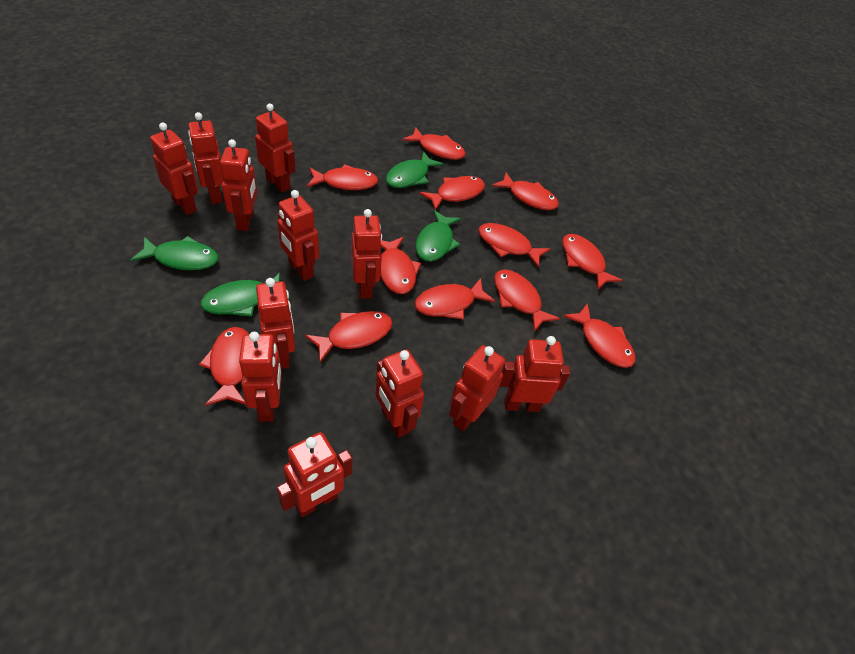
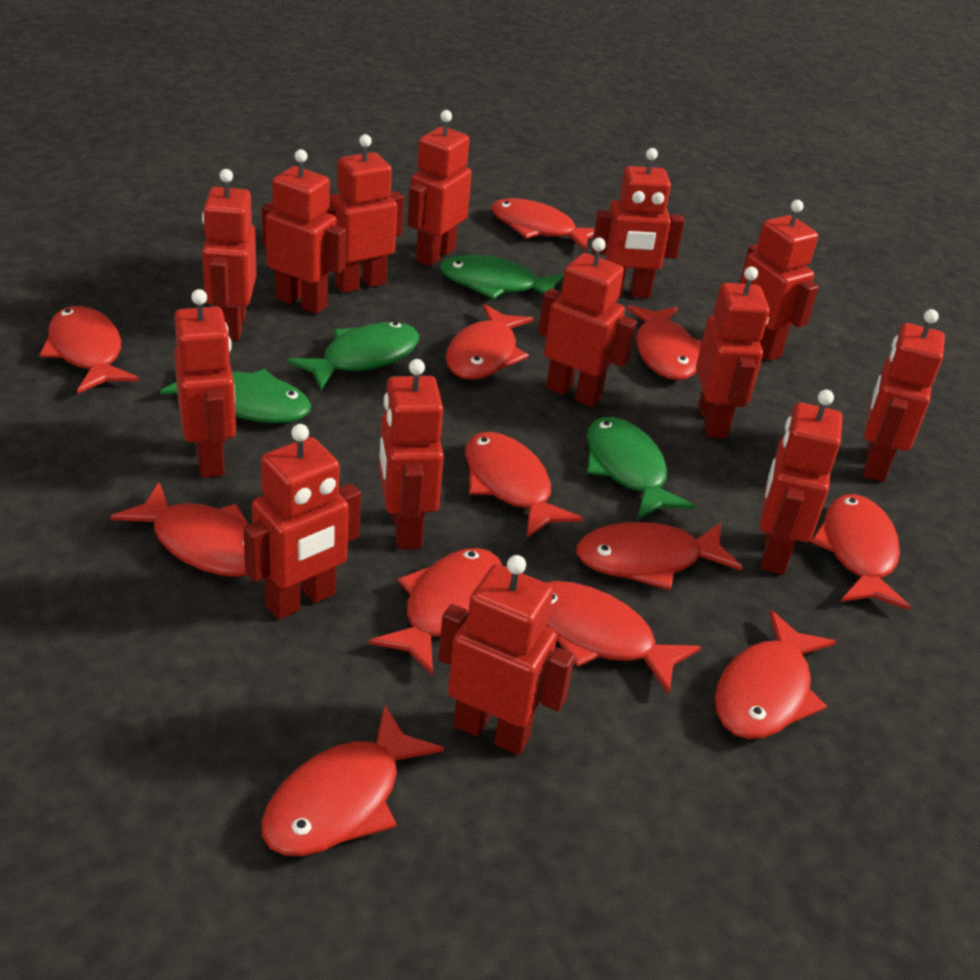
red robot: 12 -> 14

